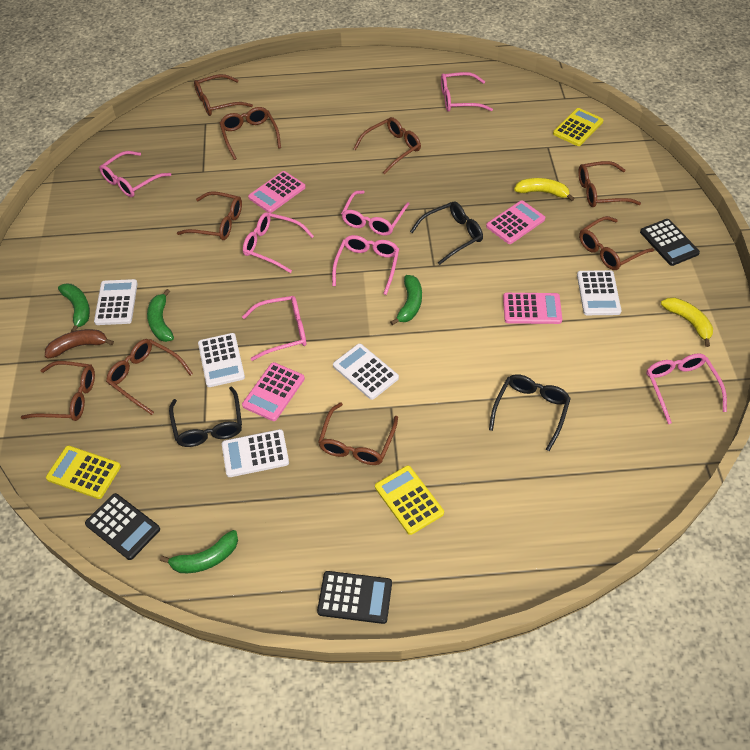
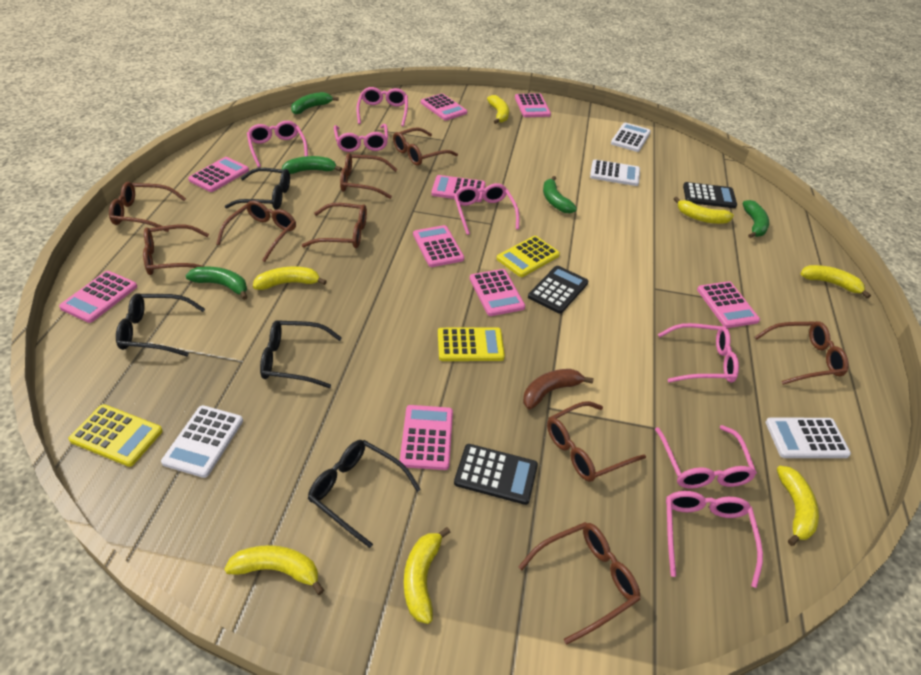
black glasses: 3 -> 4
green banana: 4 -> 5
pink calculator: 4 -> 9
white calculator: 5 -> 4
yellow banana: 2 -> 7

